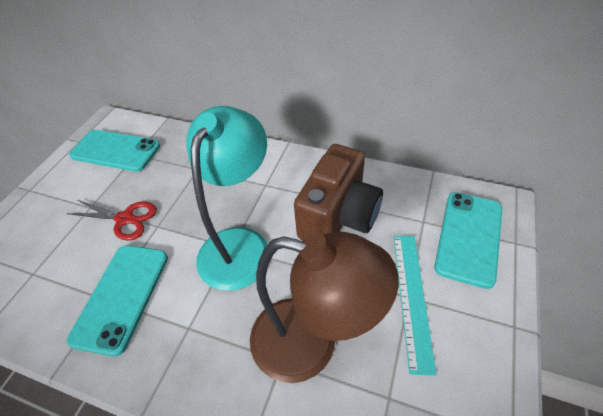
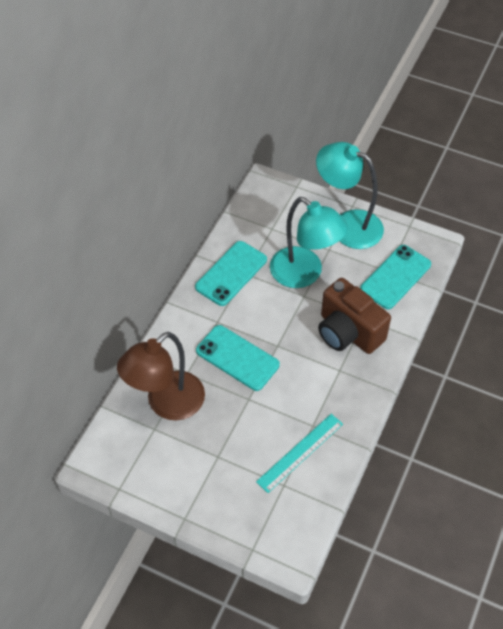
red scissors: 1 -> 0
turquoise lamp: 1 -> 2

